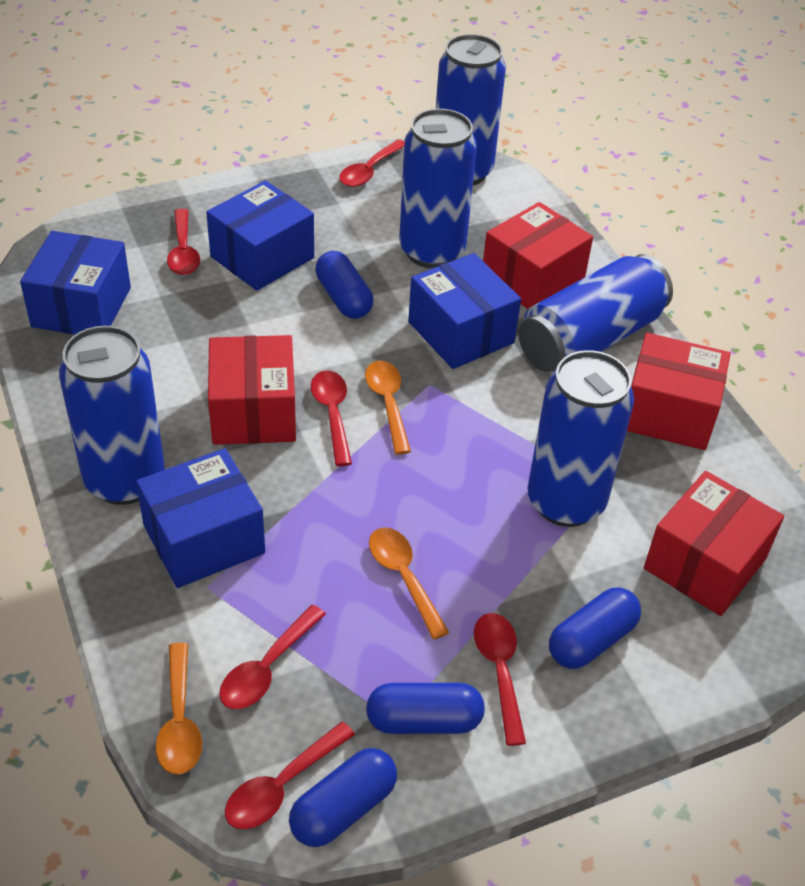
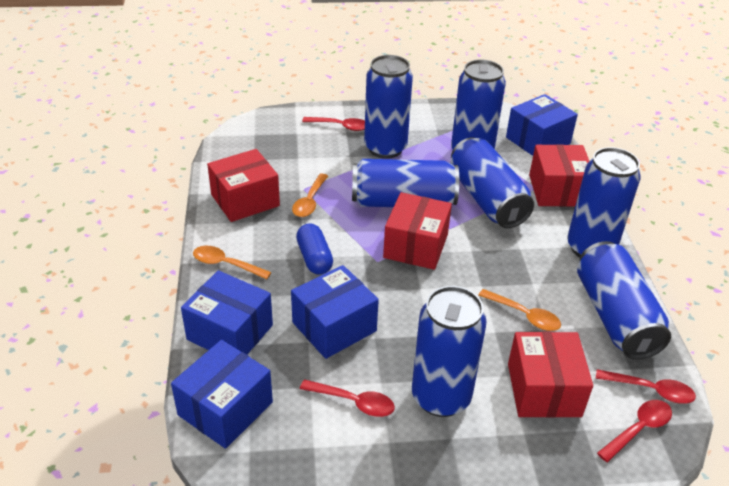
blue can: 5 -> 7
blue capsule: 4 -> 1
red spoon: 6 -> 4

